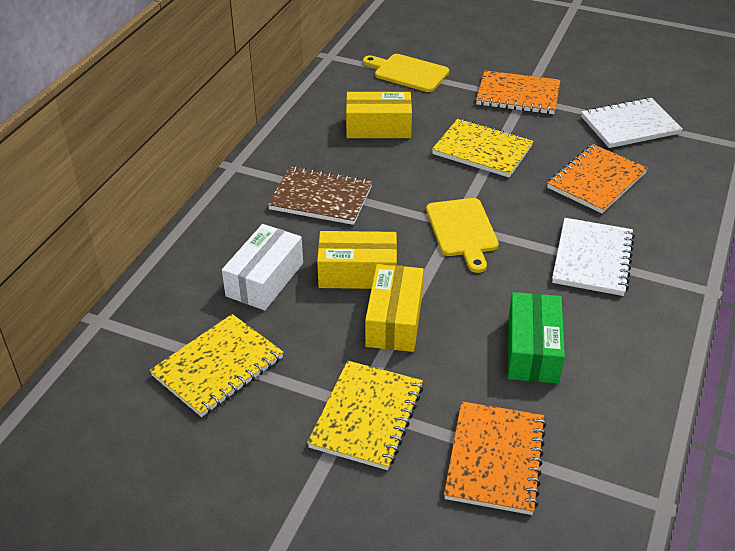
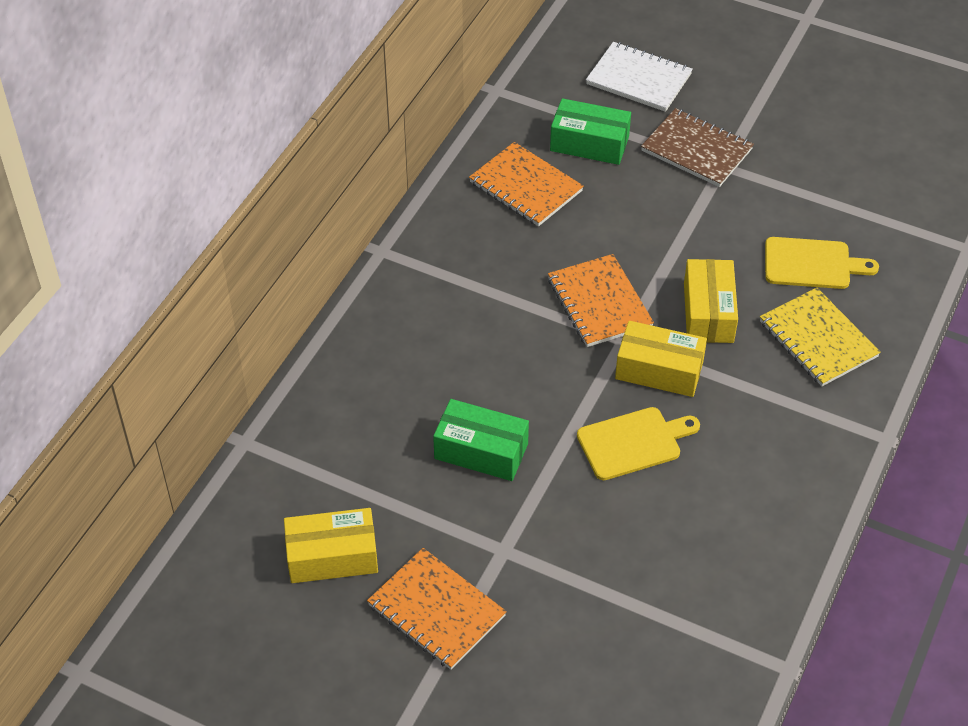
green box: 1 -> 2
white box: 1 -> 0
white notebook: 2 -> 1
yellow notebook: 3 -> 1

